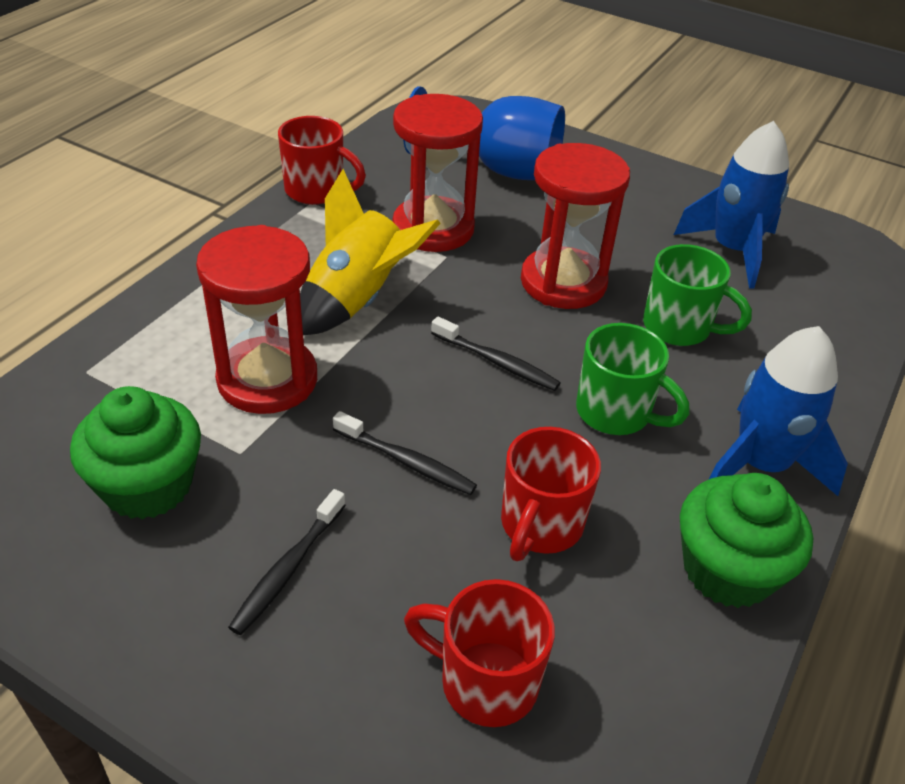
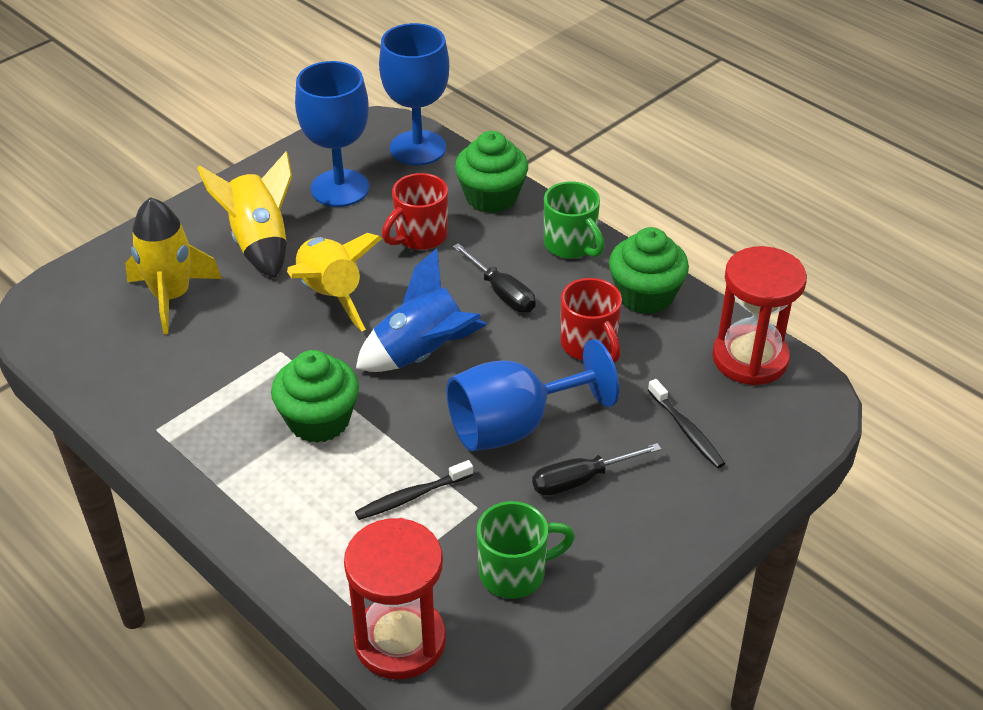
black screwdriver: 0 -> 2
black toothbrush: 3 -> 2
blue goblet: 1 -> 3
blue rocket: 2 -> 1
green cupcake: 2 -> 3
red hourglass: 3 -> 2
red mug: 3 -> 2
yellow rocket: 1 -> 3

